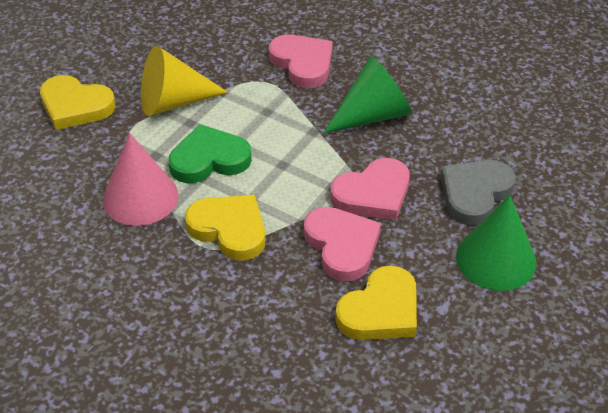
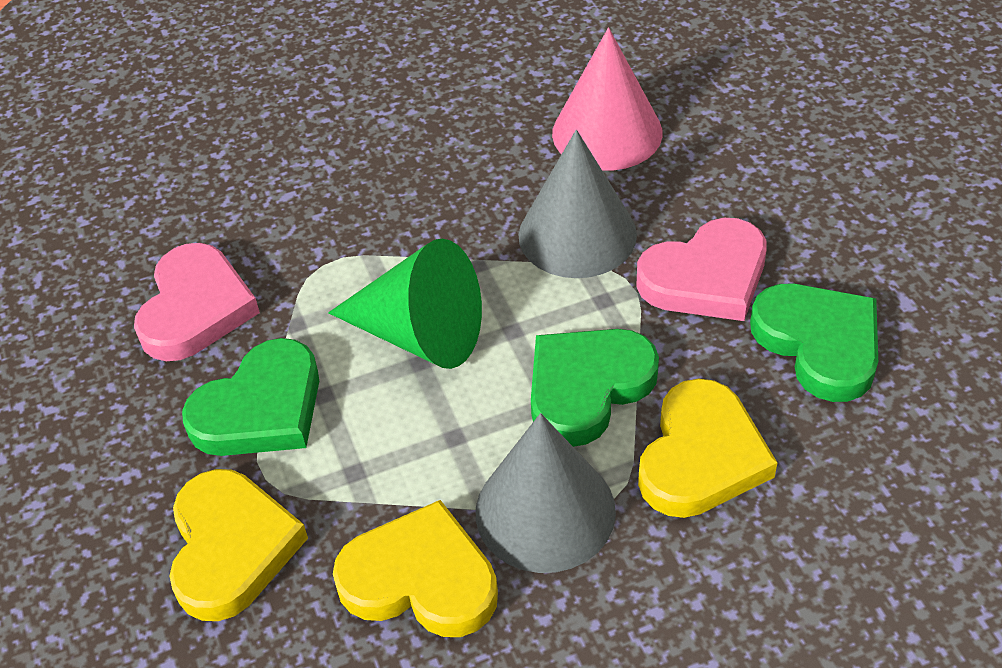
green cone: 2 -> 1
green heart: 1 -> 3
grey cone: 0 -> 2
grey heart: 1 -> 0
pink heart: 3 -> 2
yellow cone: 1 -> 0

